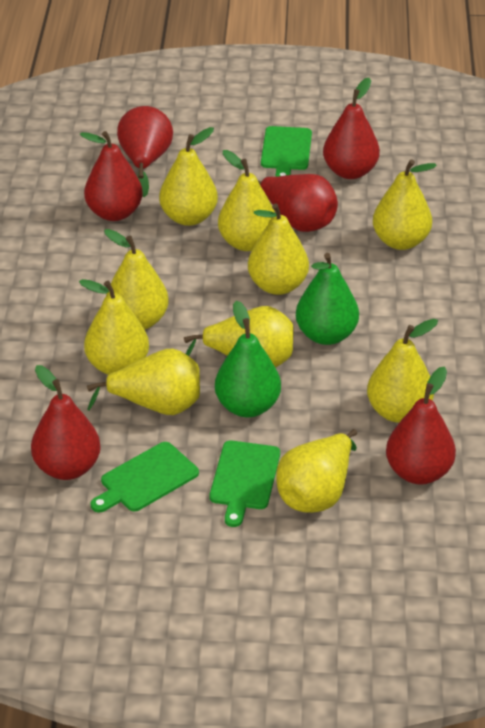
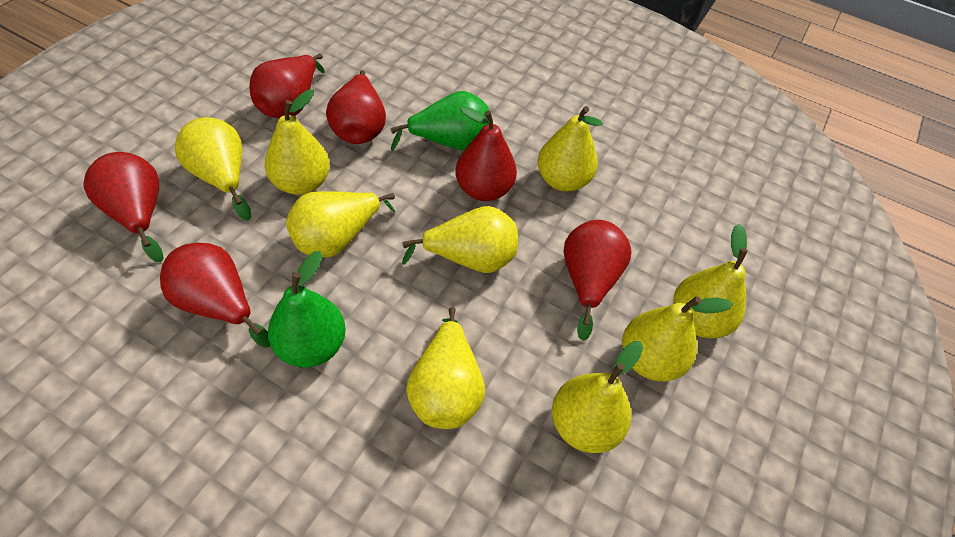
green cutting board: 3 -> 0
yellow pear: 10 -> 9

